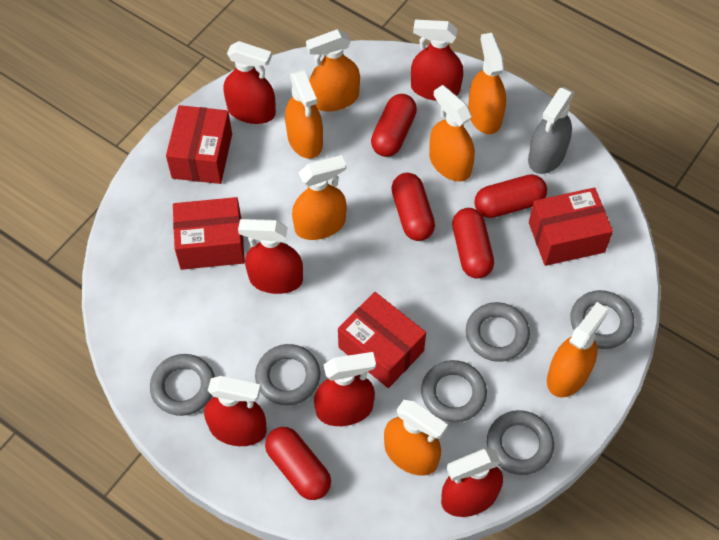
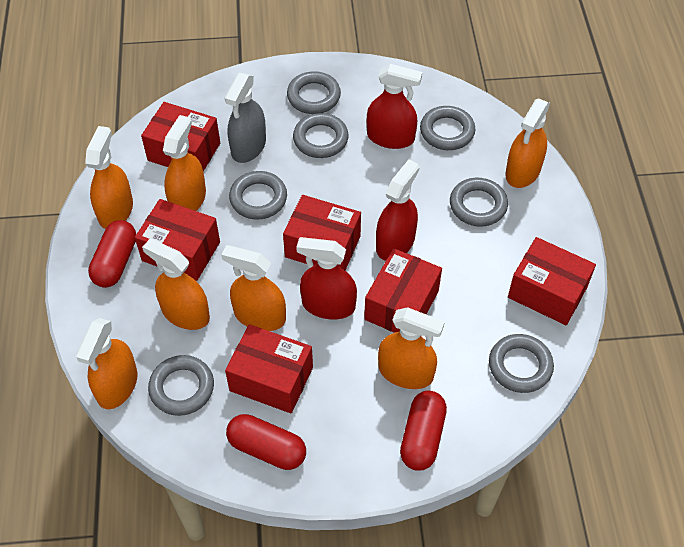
grey ring: 6 -> 7
red box: 4 -> 6
red capsule: 5 -> 3
red spray bottle: 6 -> 3

